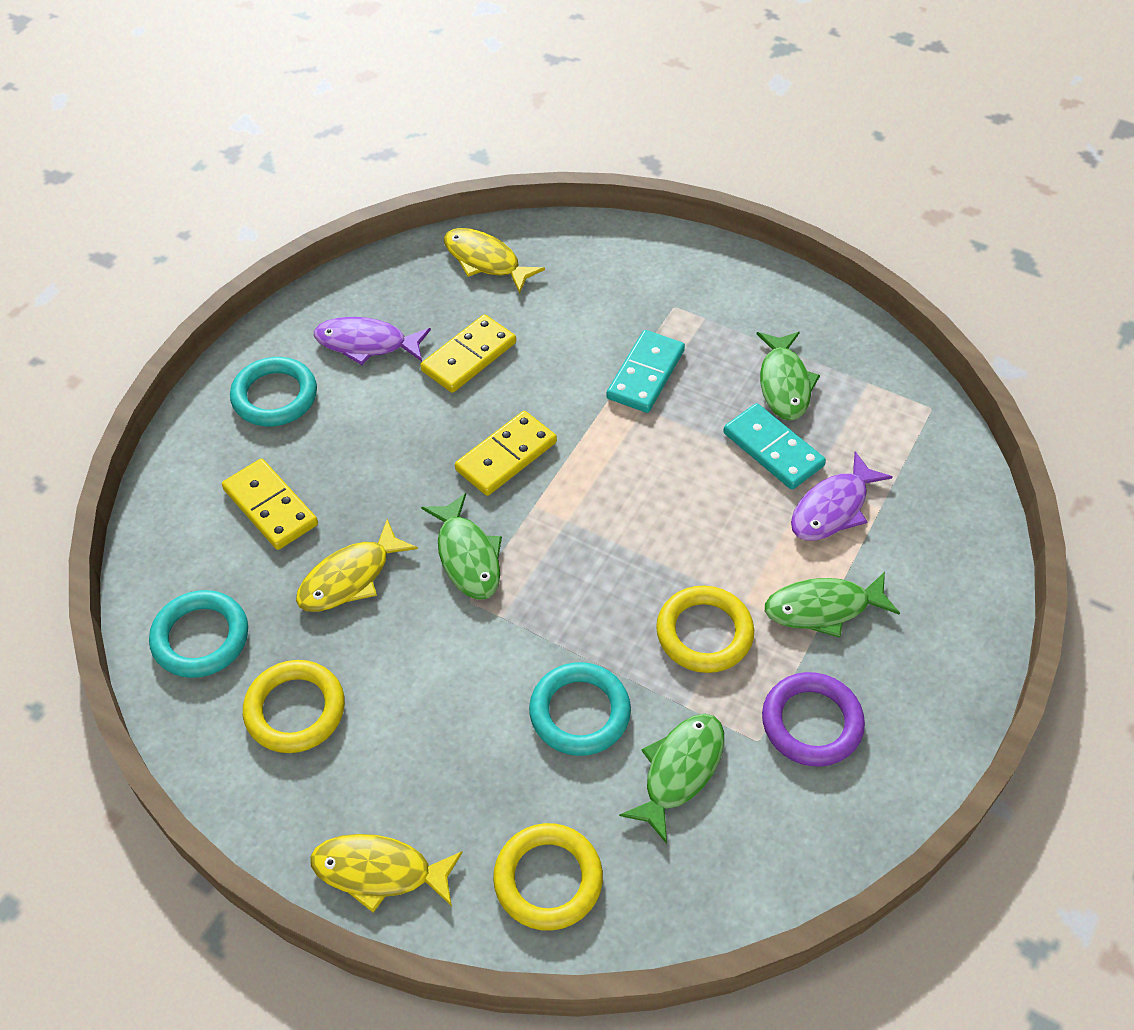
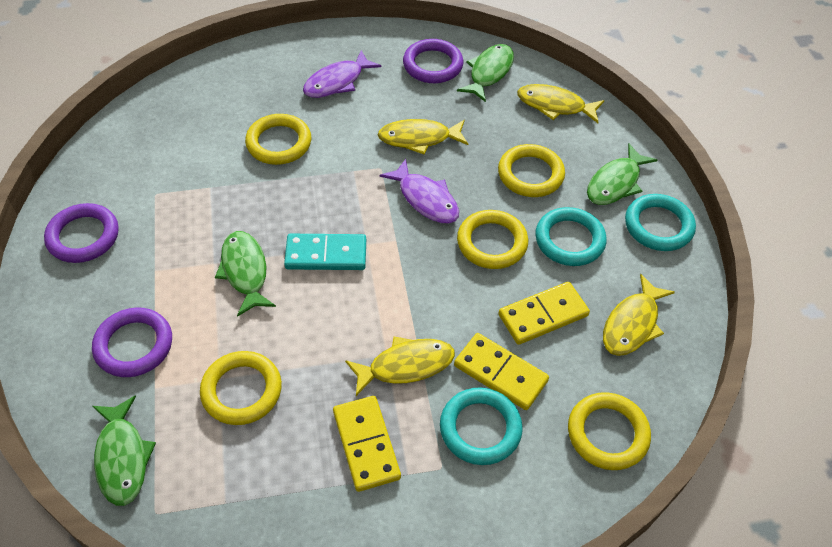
purple ring: 1 -> 3
turquoise domino: 2 -> 1
yellow fish: 3 -> 4
yellow ring: 3 -> 5

